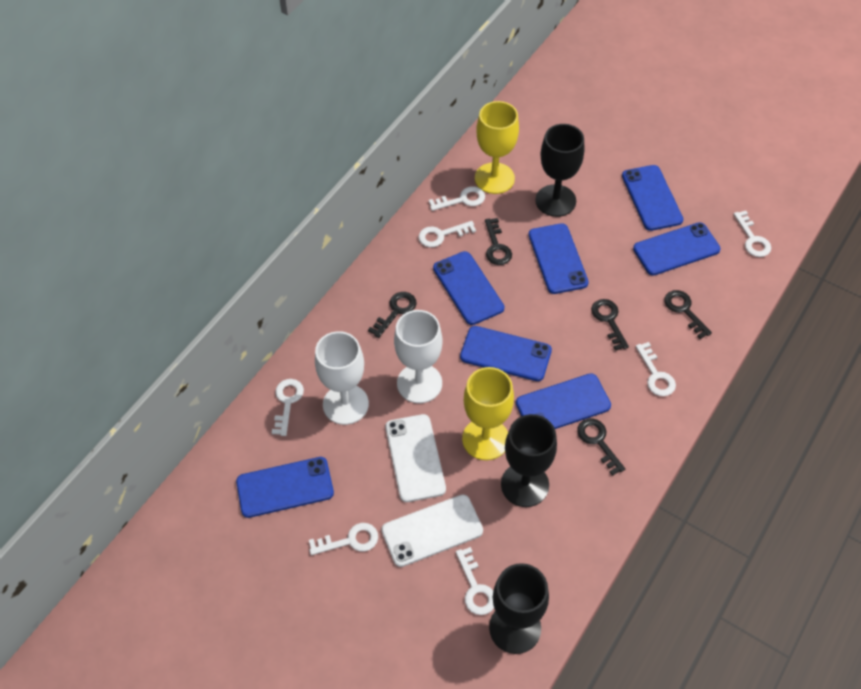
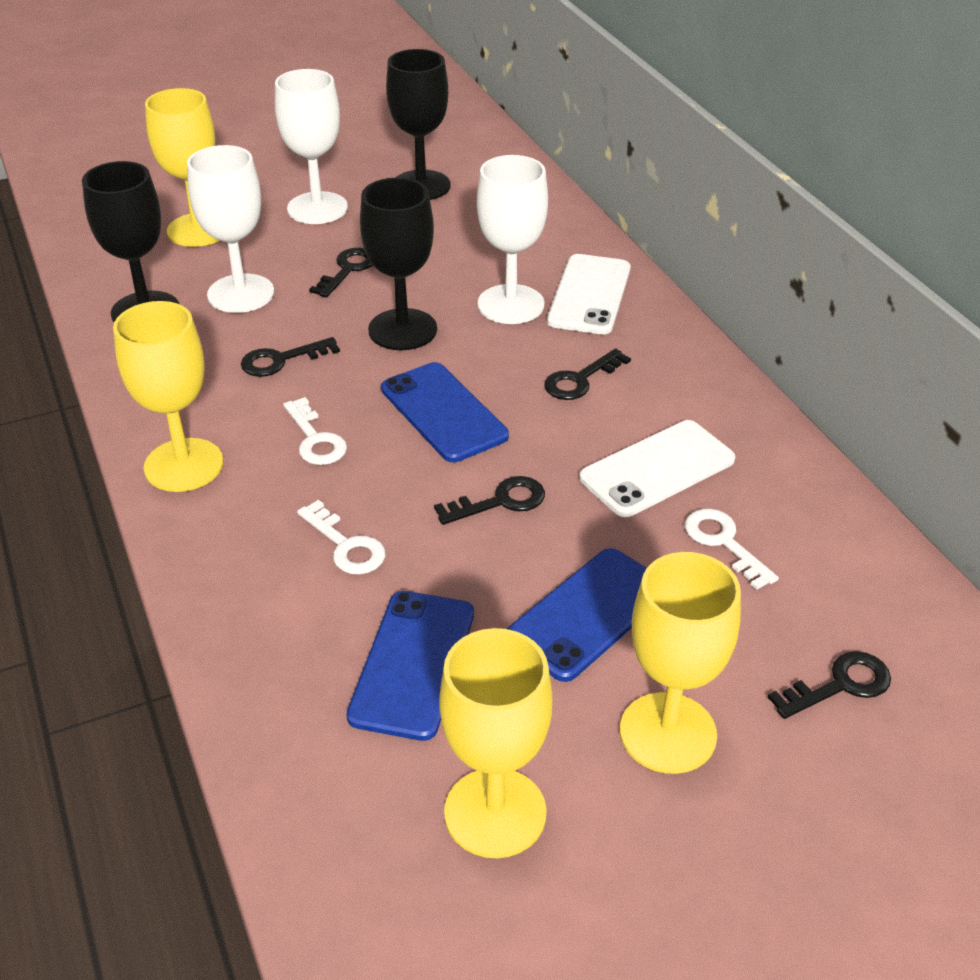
blue phone: 7 -> 3
white goblet: 2 -> 3
white key: 7 -> 3
yellow goblet: 2 -> 4

